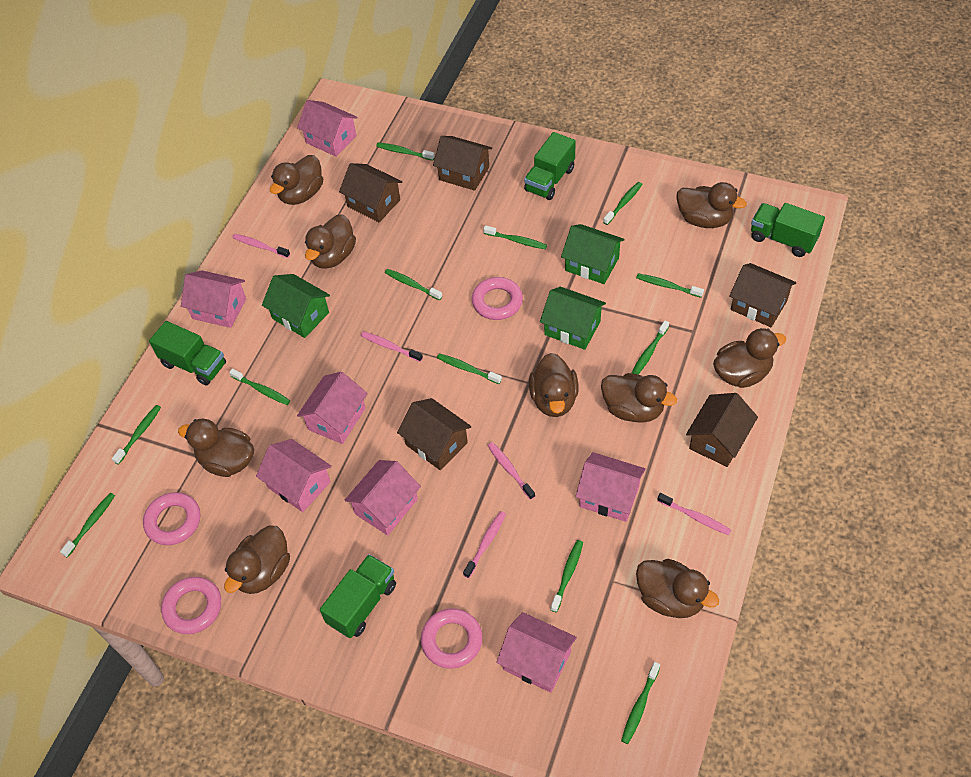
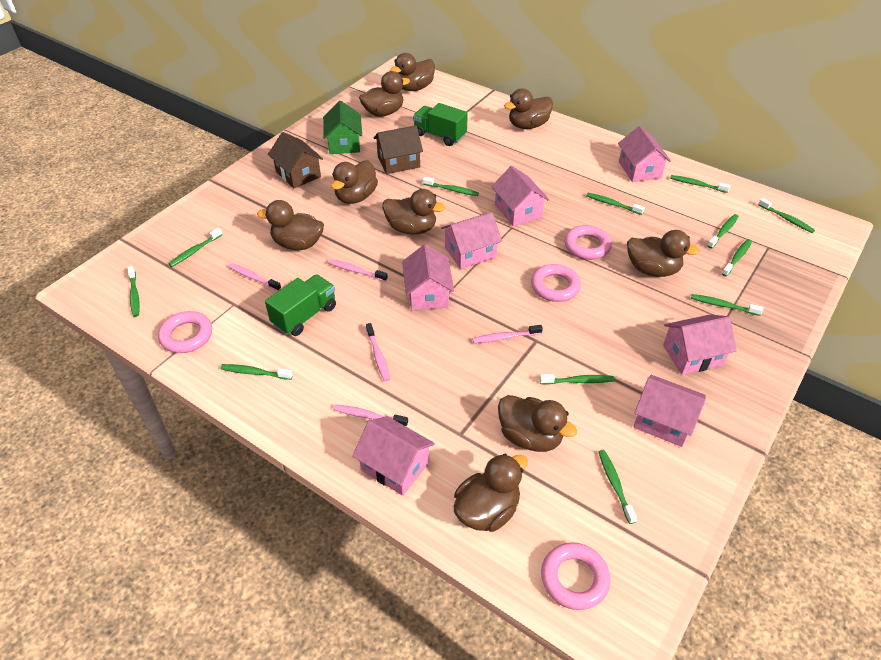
brown house: 5 -> 2
green house: 3 -> 1
green truck: 4 -> 2

